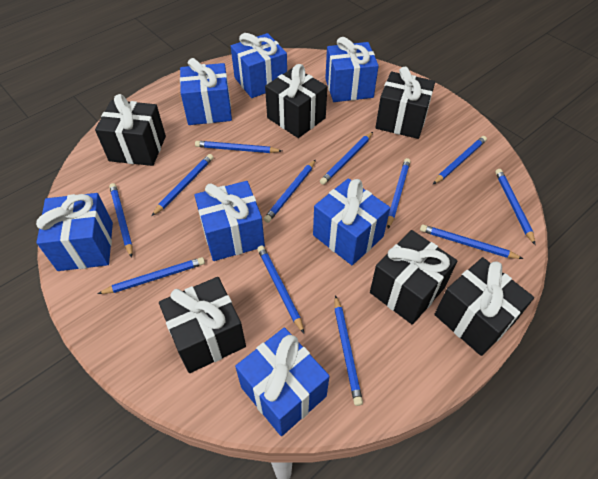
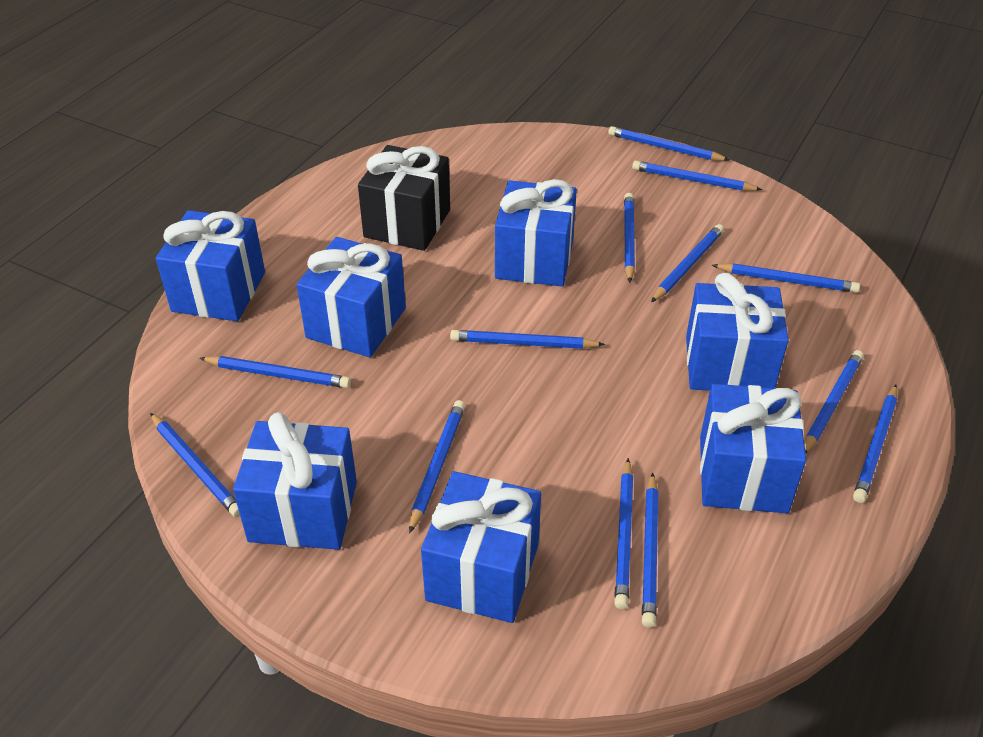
black gift: 6 -> 1
blue pencil: 12 -> 13

